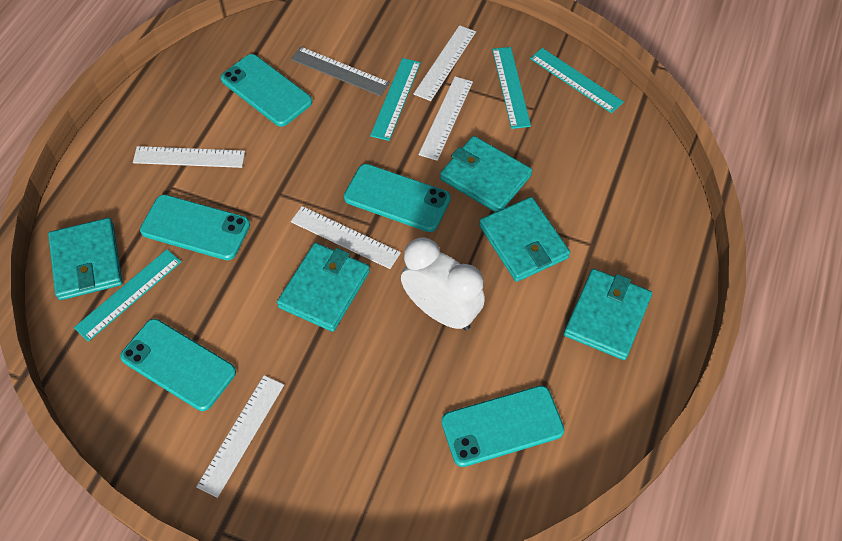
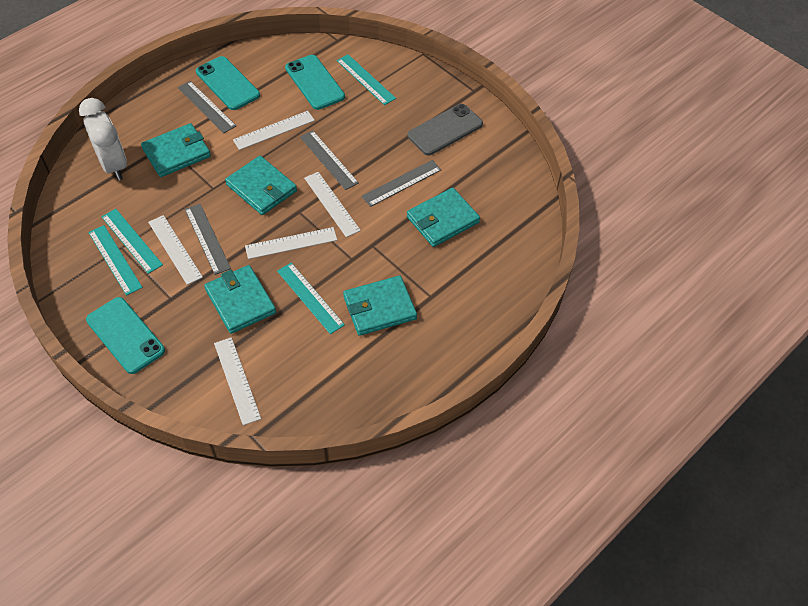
grey phone: 0 -> 1
grey ruler: 1 -> 4
turquoise phone: 5 -> 3

